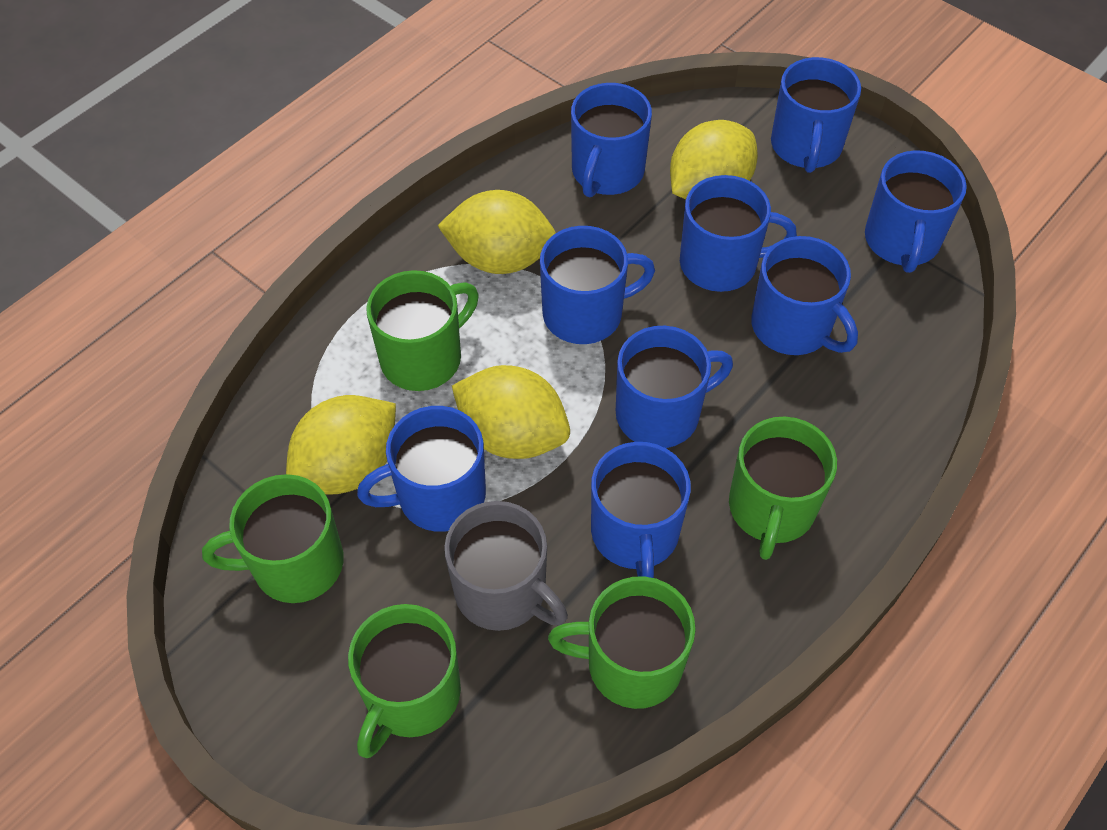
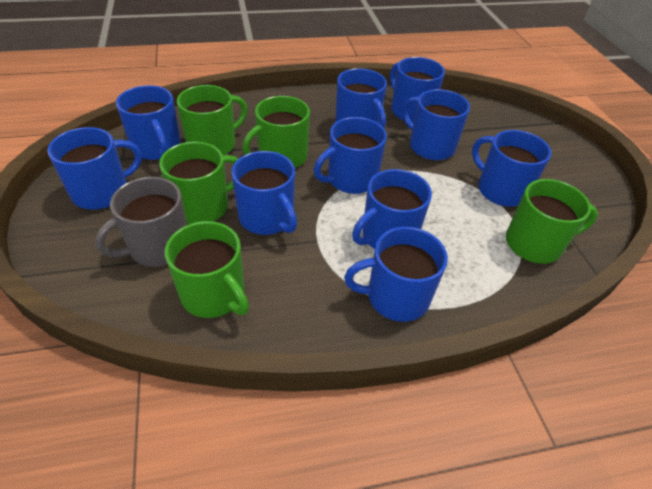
blue mug: 9 -> 10
yellow lemon: 4 -> 0

